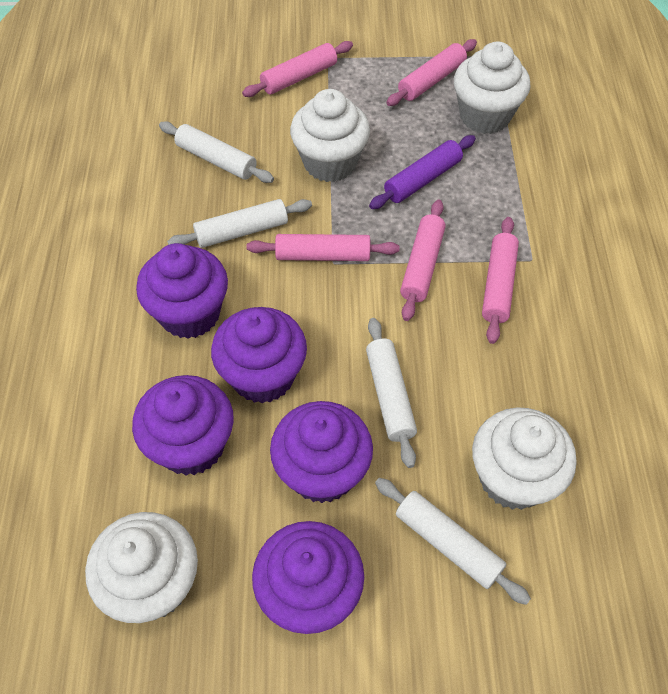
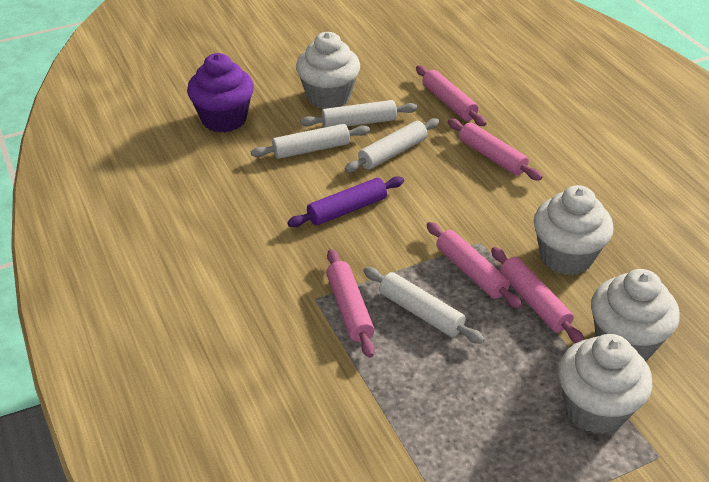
purple cupcake: 5 -> 1

